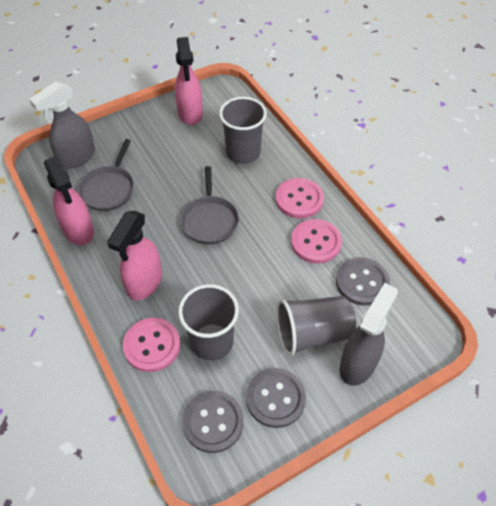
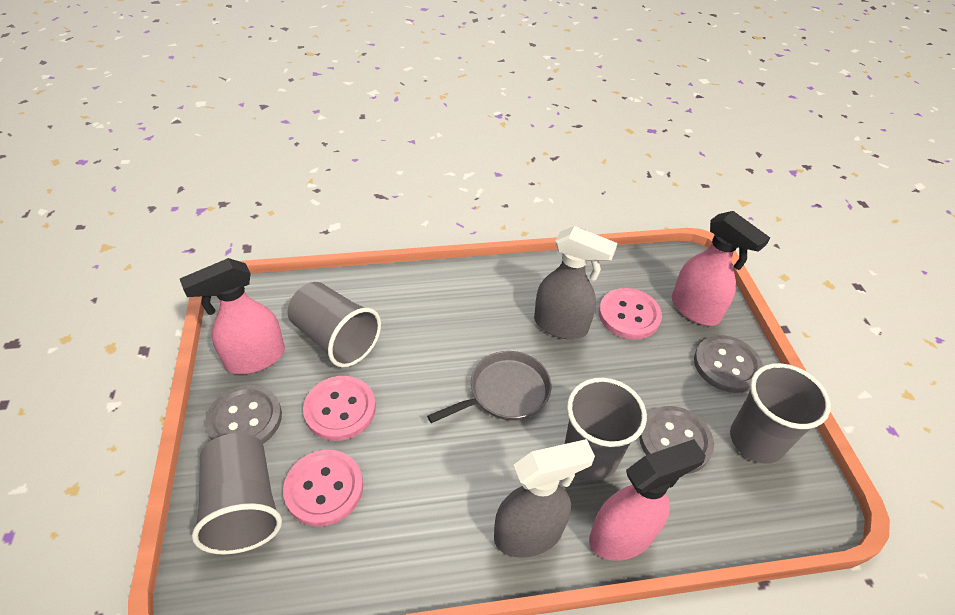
grey cup: 3 -> 4
grey pan: 2 -> 1

